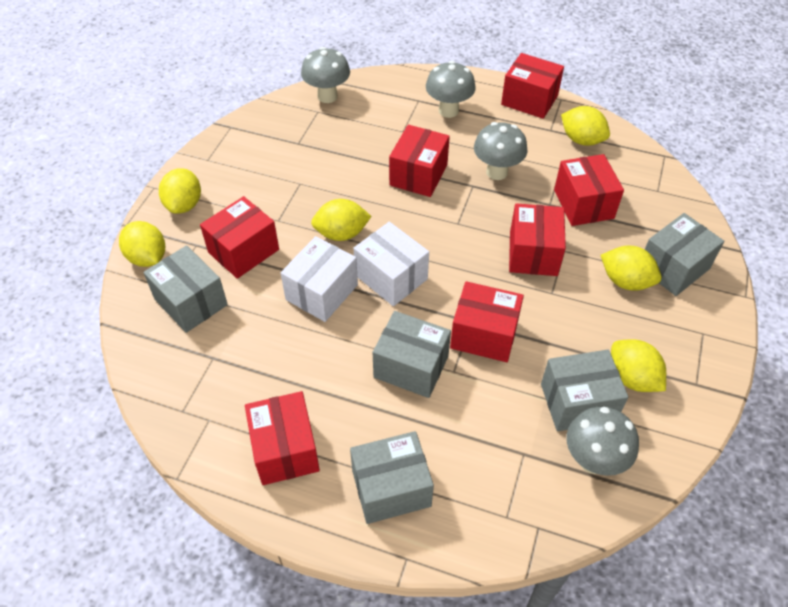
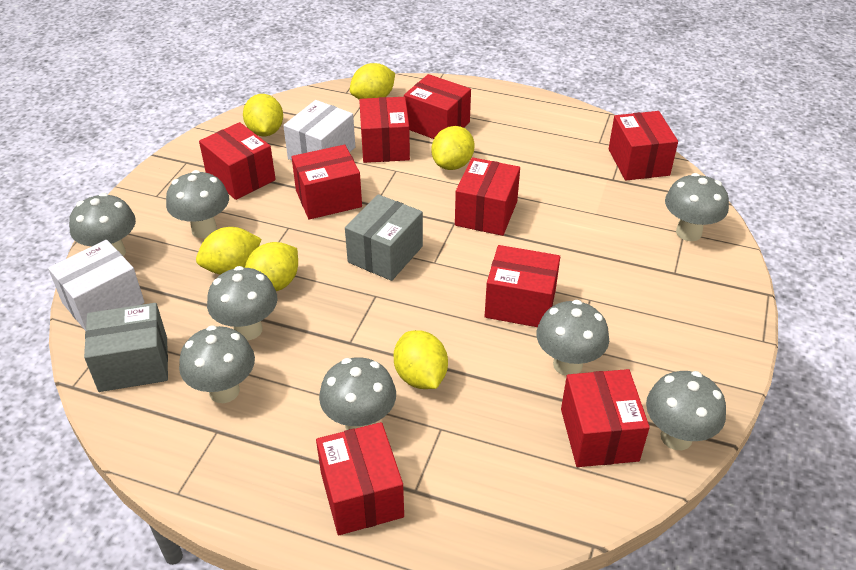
grey box: 5 -> 2
grey mushroom: 4 -> 8
red box: 7 -> 9

